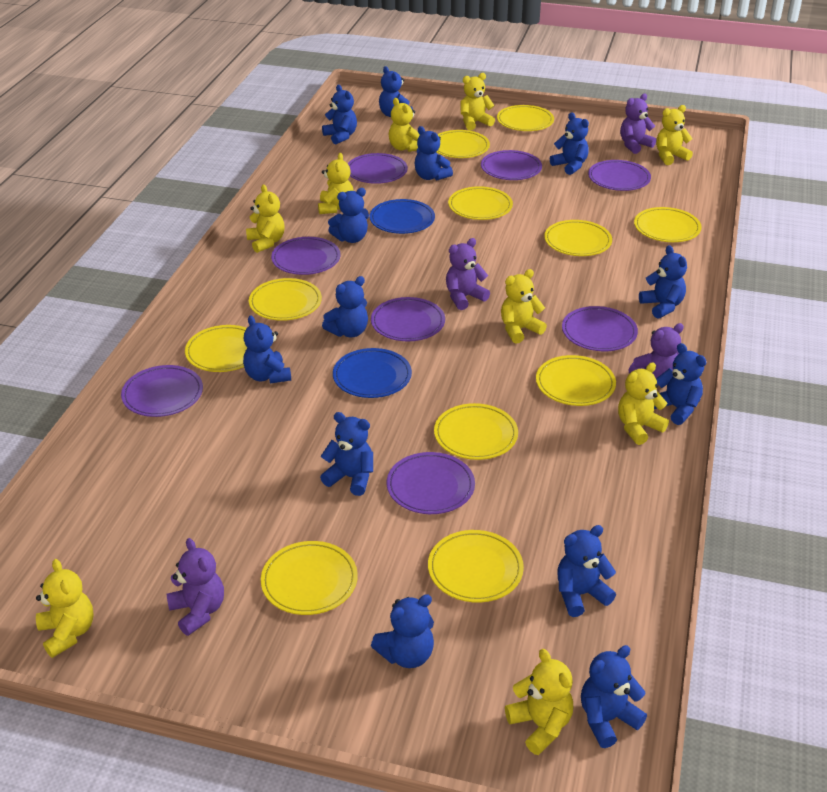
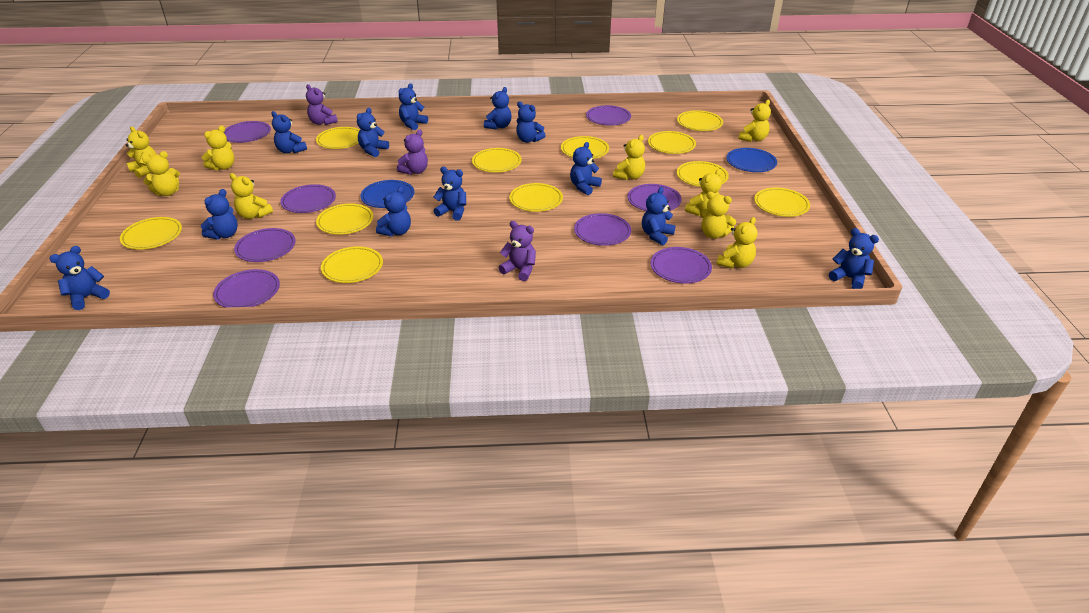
blue teddy bear: 13 -> 12
purple teddy bear: 4 -> 3

